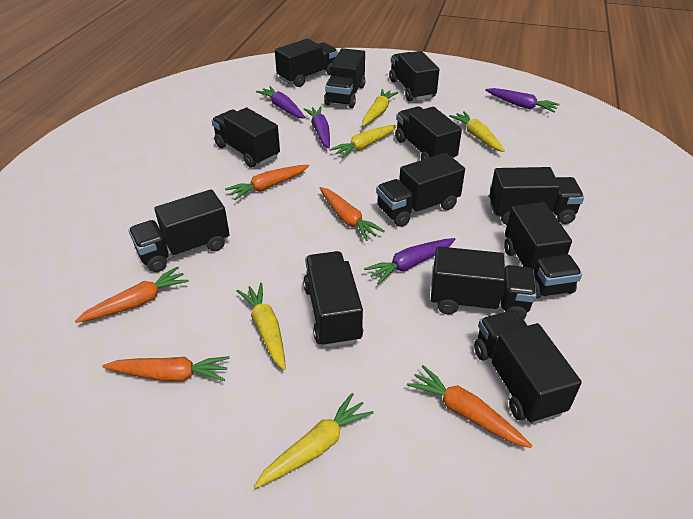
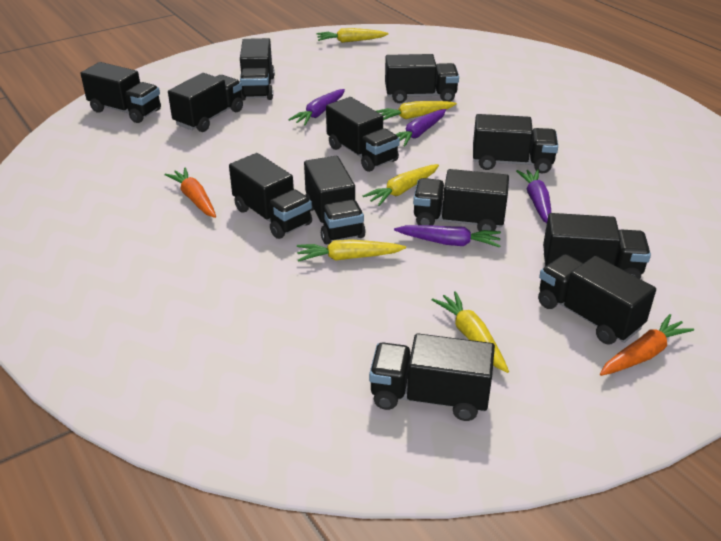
orange carrot: 5 -> 2

